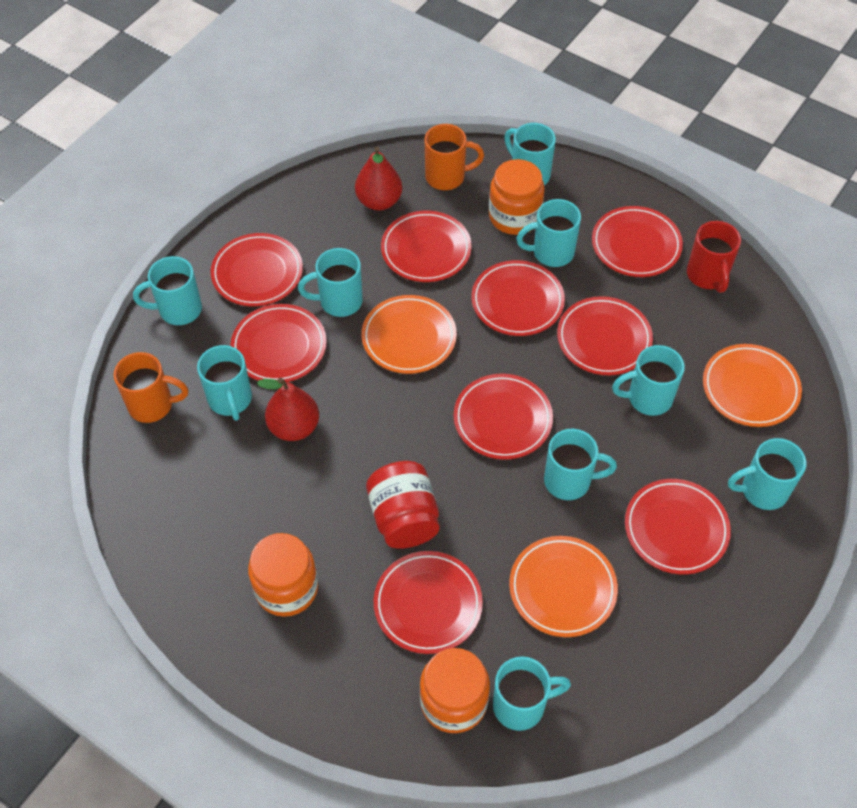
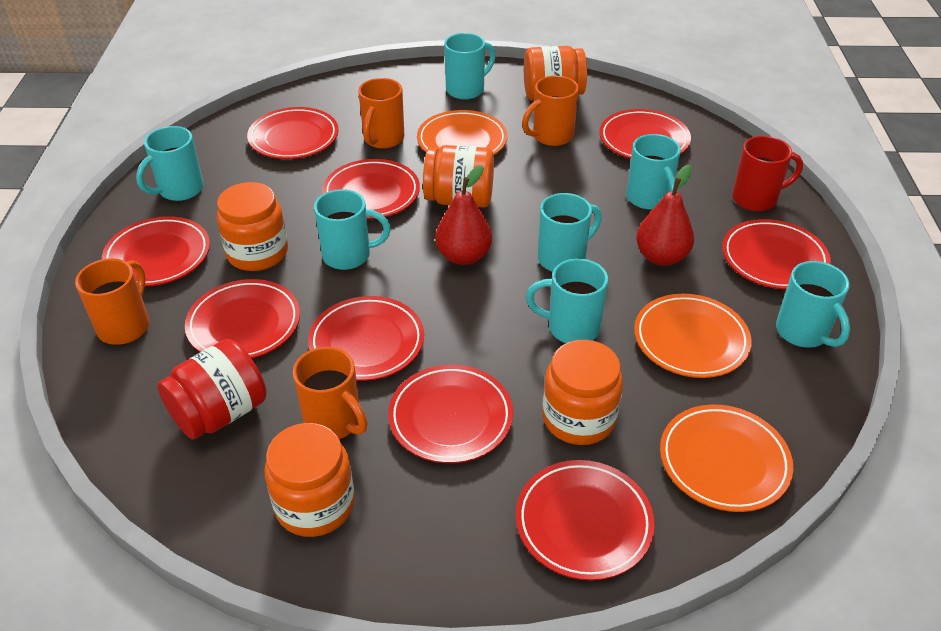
orange jar: 3 -> 5
orange mug: 2 -> 4
turquoise mug: 9 -> 7

